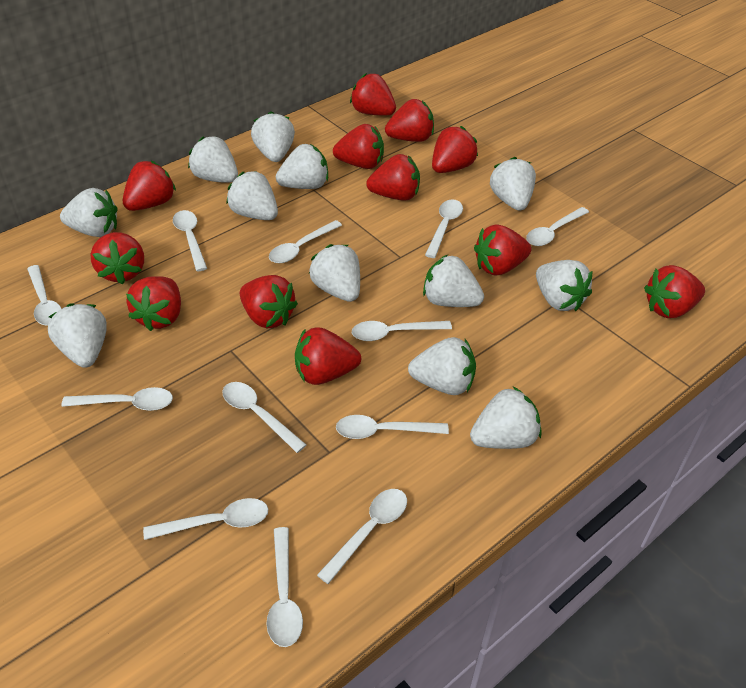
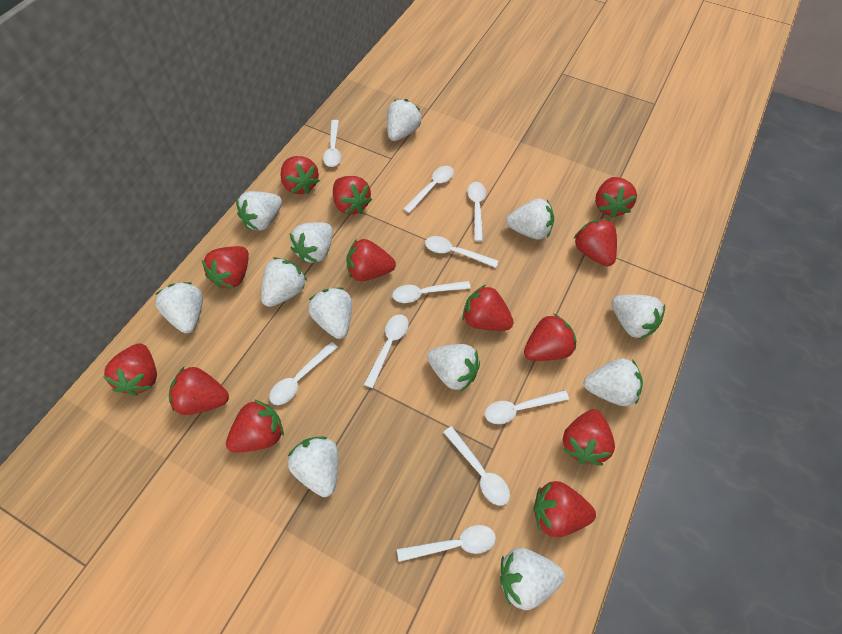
red strawberry: 12 -> 13
white spoon: 12 -> 10

